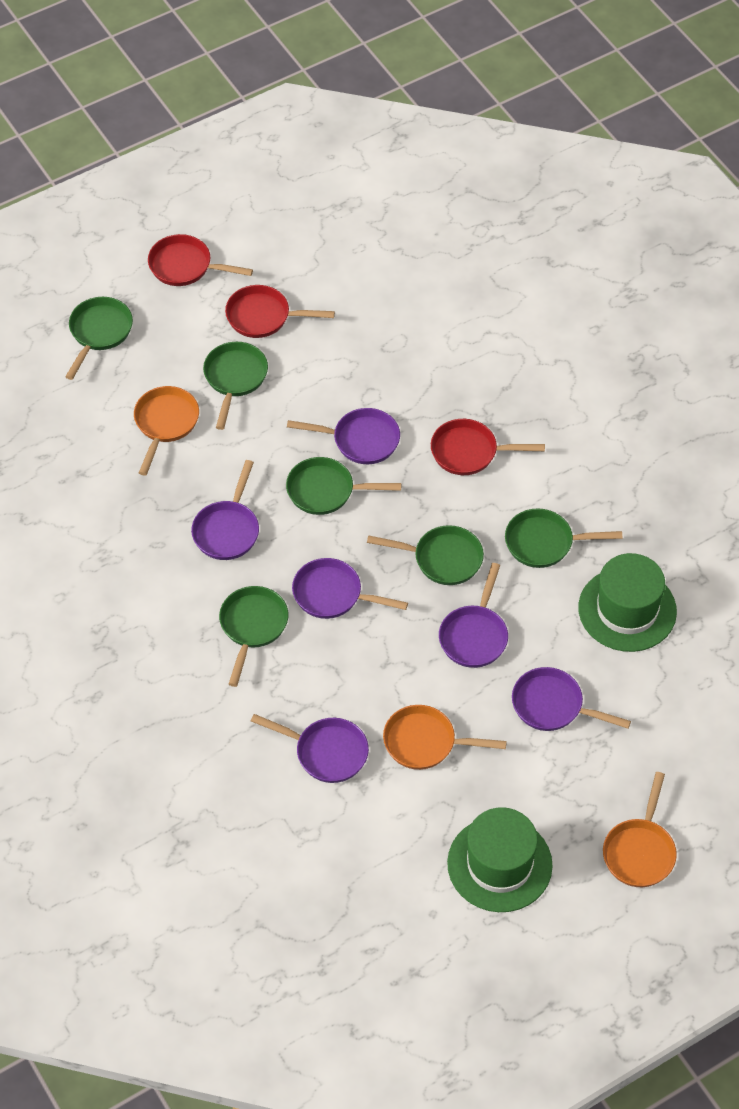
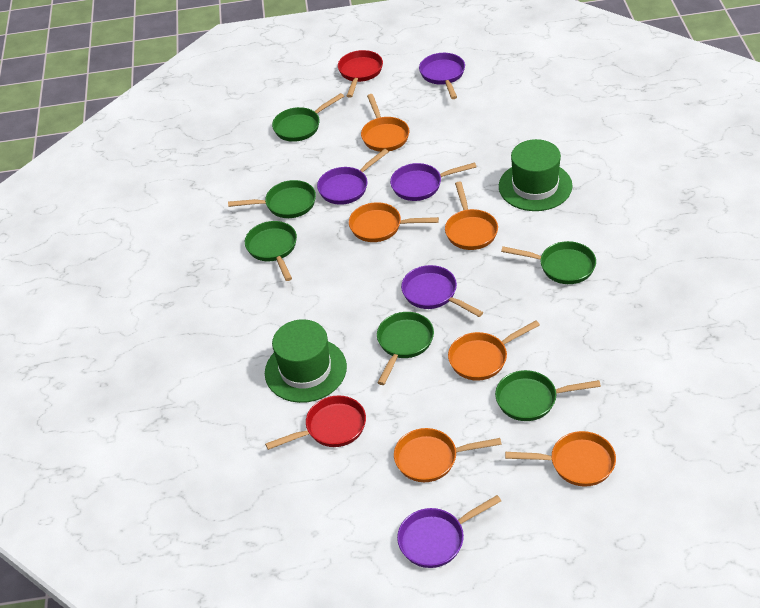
orange pan: 3 -> 6
purple pan: 6 -> 5
red pan: 3 -> 2

